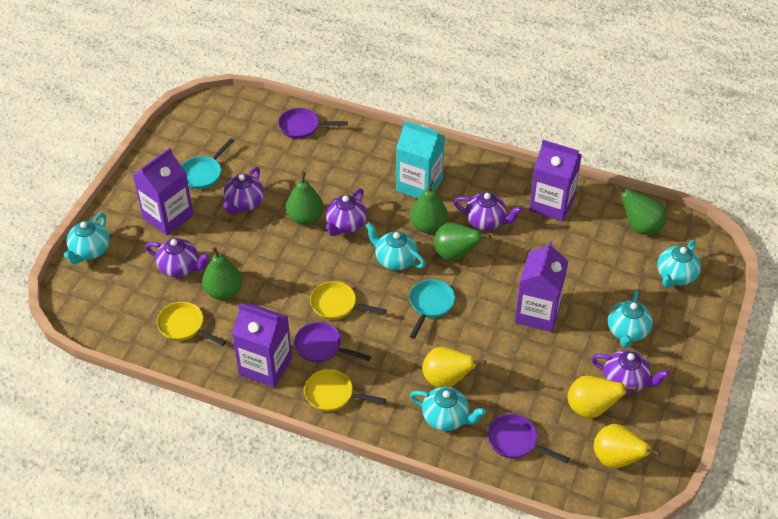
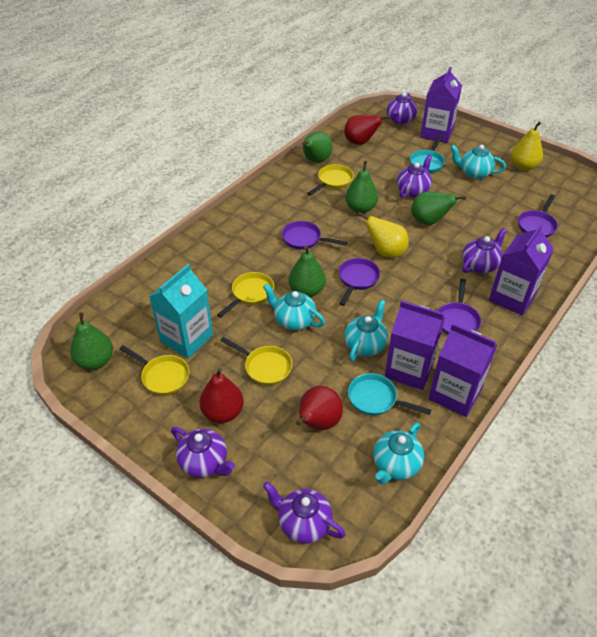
purple pan: 3 -> 4
red pear: 0 -> 3
turquoise teapot: 5 -> 4
yellow pan: 3 -> 4
yellow pear: 3 -> 2

